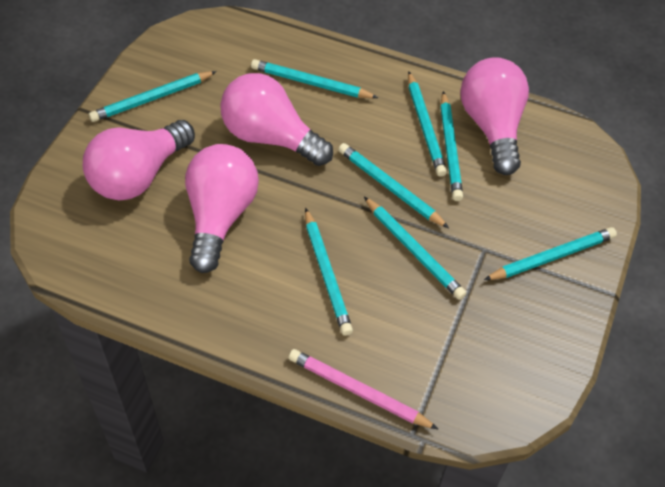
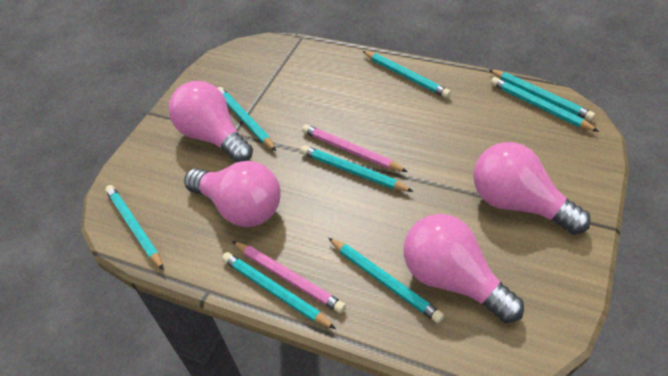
pink pencil: 1 -> 2

